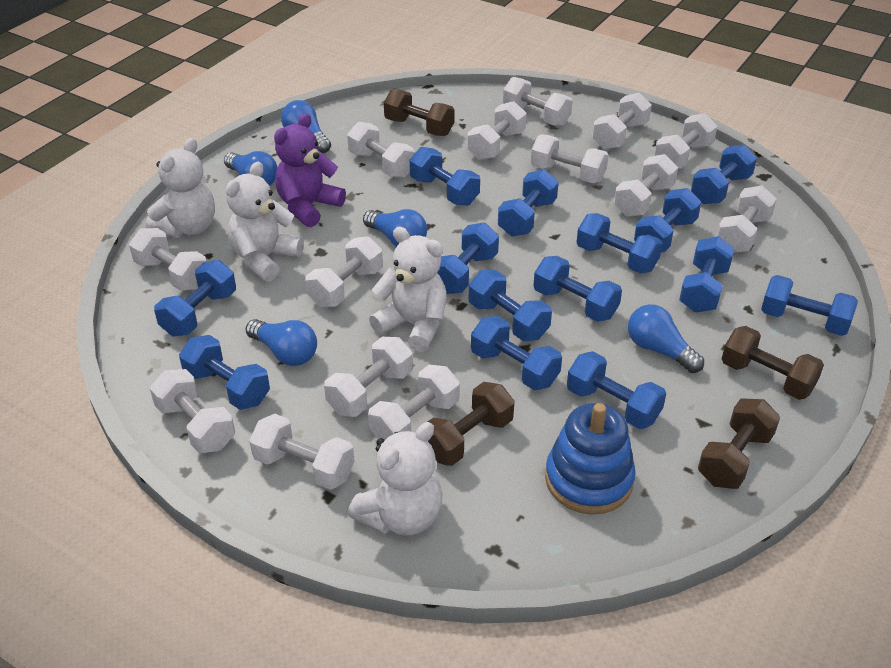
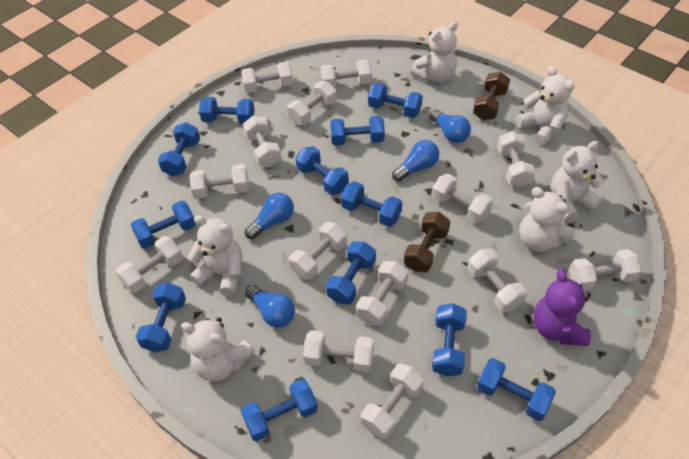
blue dumbbell: 14 -> 12
blue light bulb: 5 -> 4
blue stacking toy: 1 -> 0
brown dumbbell: 4 -> 2
white teddy bear: 4 -> 6

